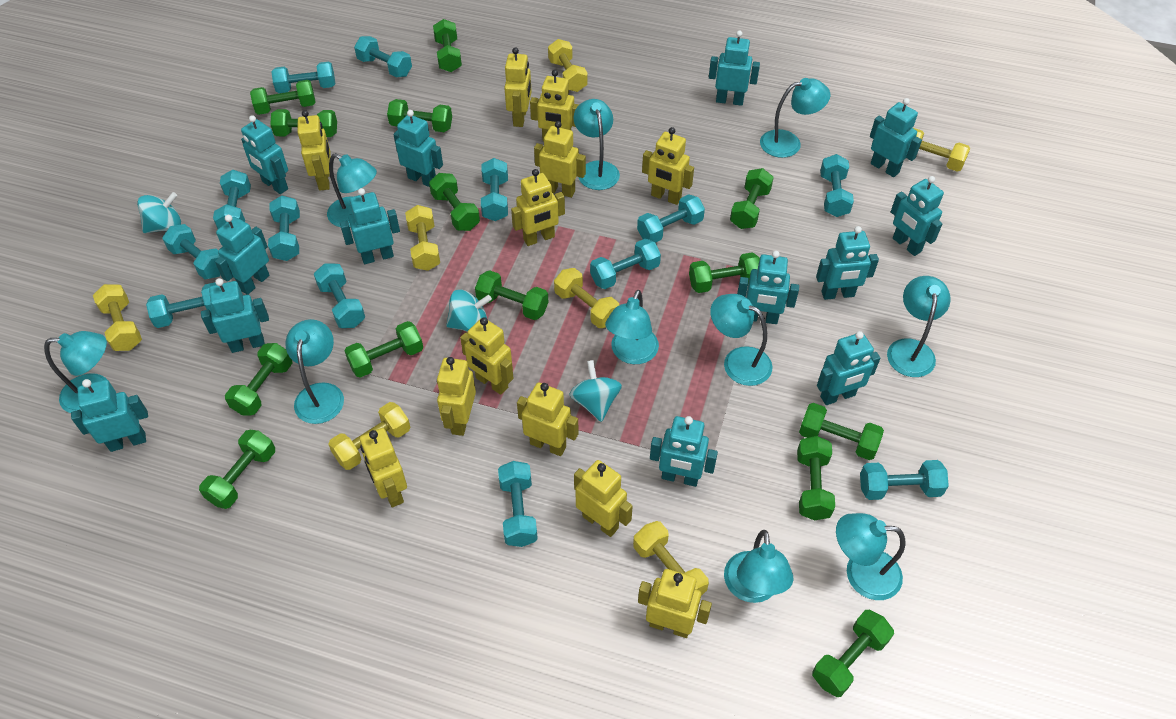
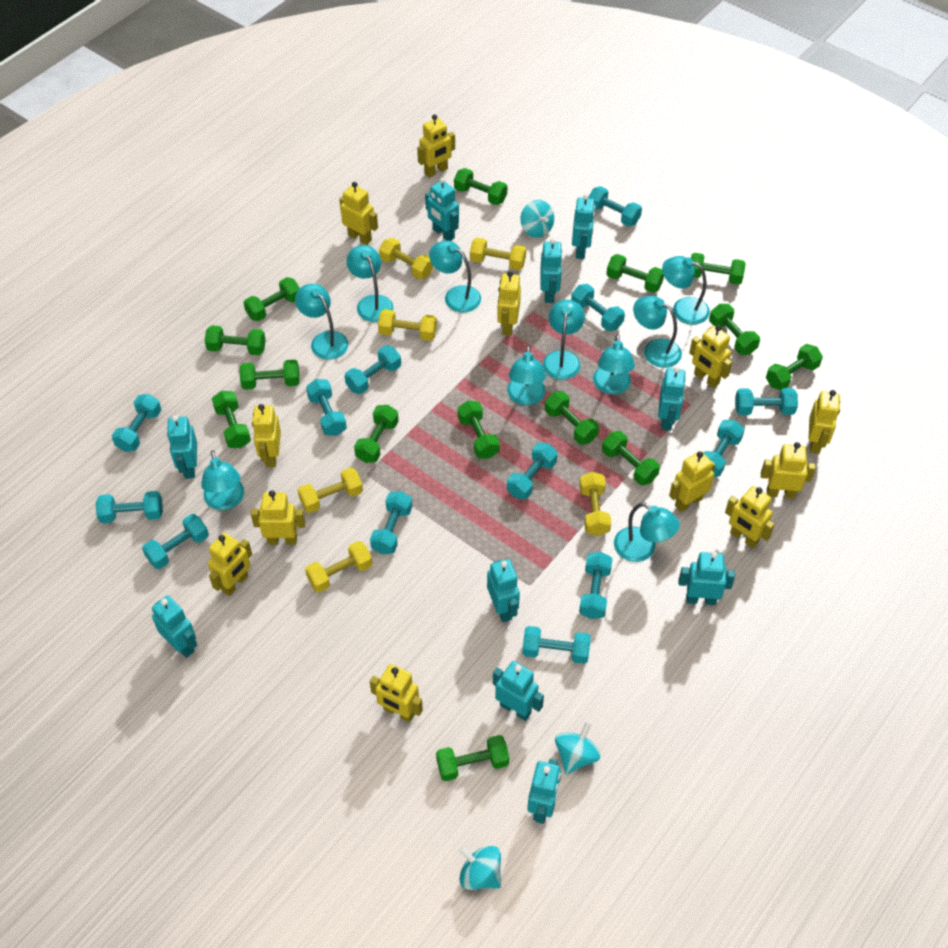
turquoise robot: 13 -> 10
yellow dumbbell: 7 -> 6

